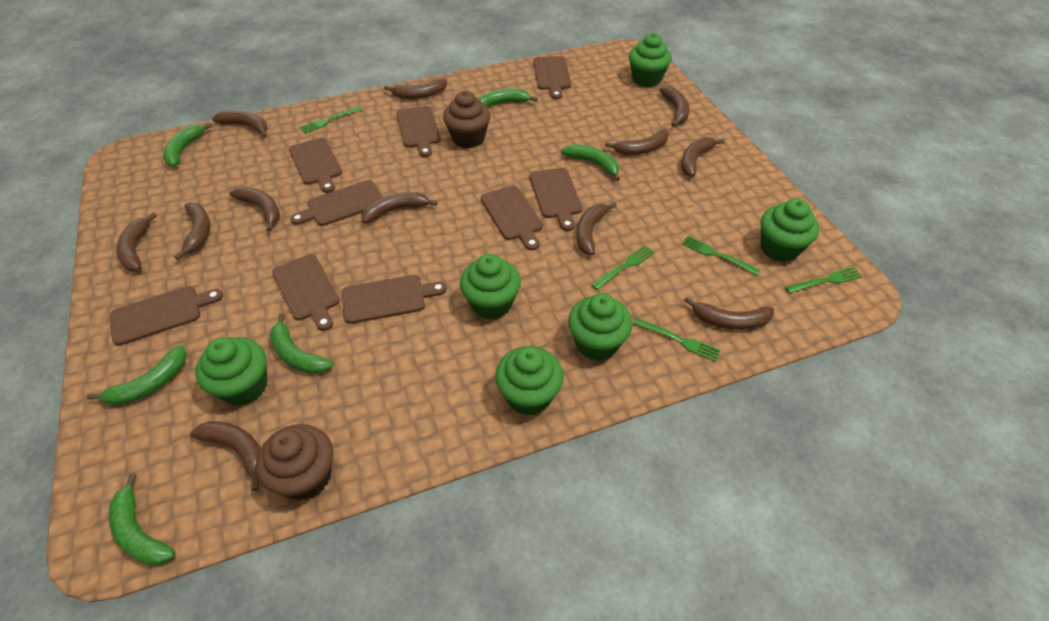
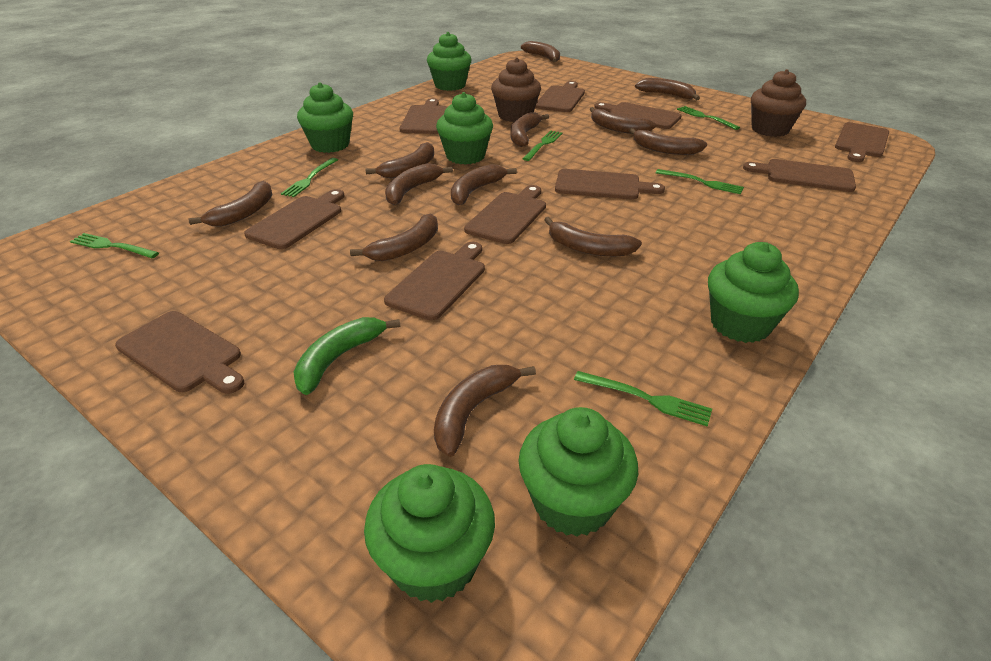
brown cutting board: 9 -> 10
green banana: 6 -> 1
green fork: 5 -> 6

